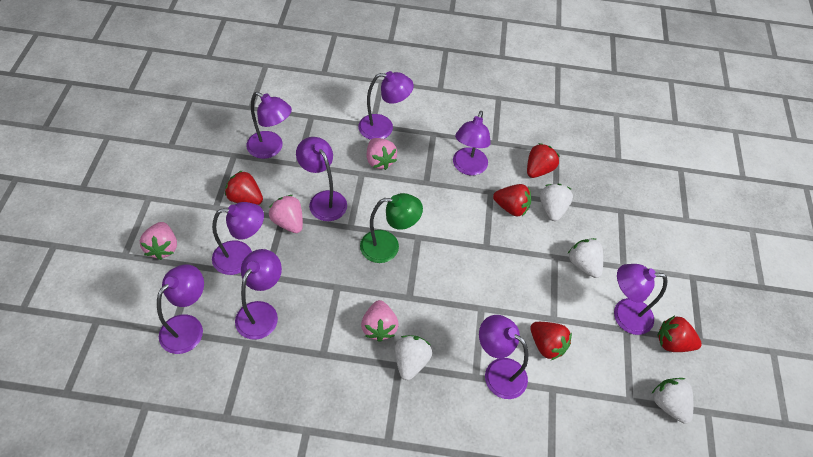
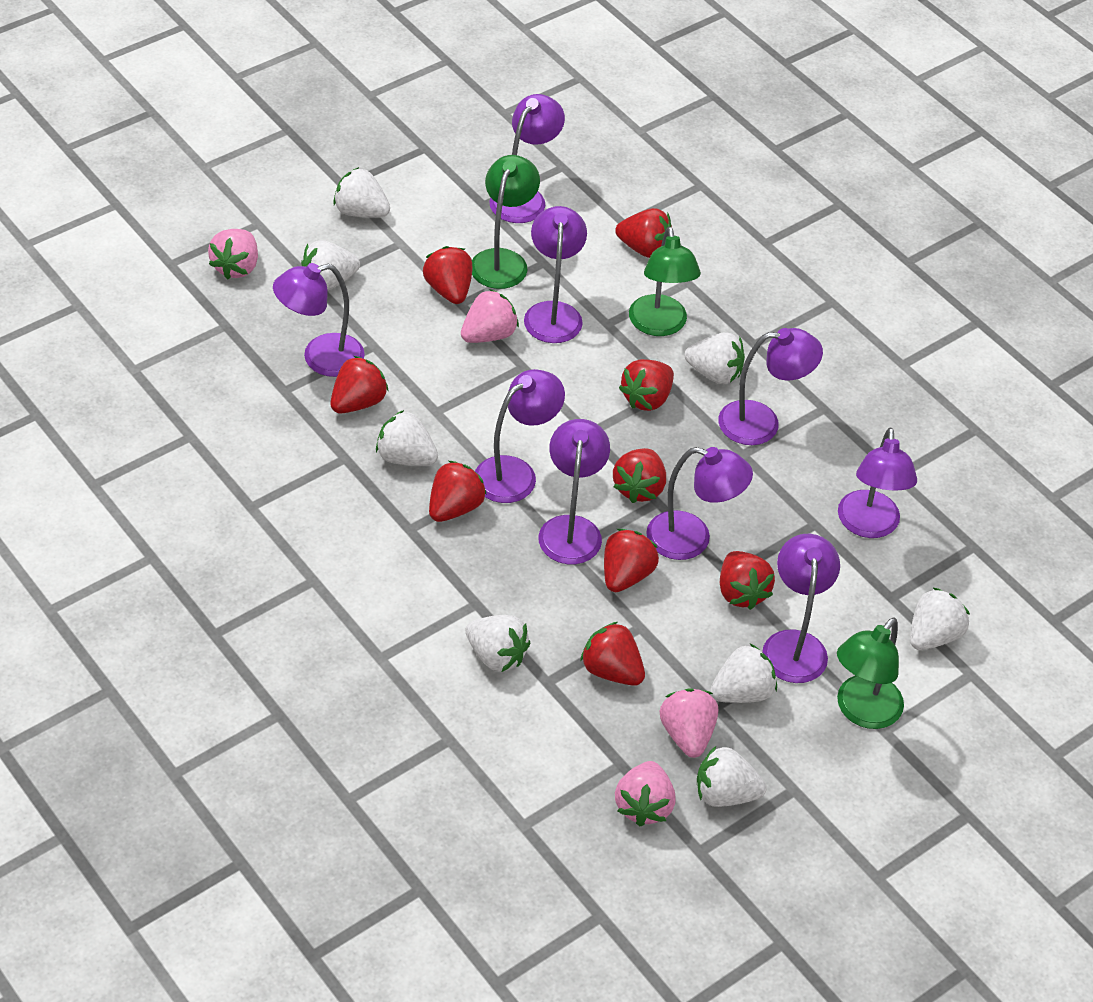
green lamp: 1 -> 3
red strawberry: 5 -> 9
white strawberry: 4 -> 8

